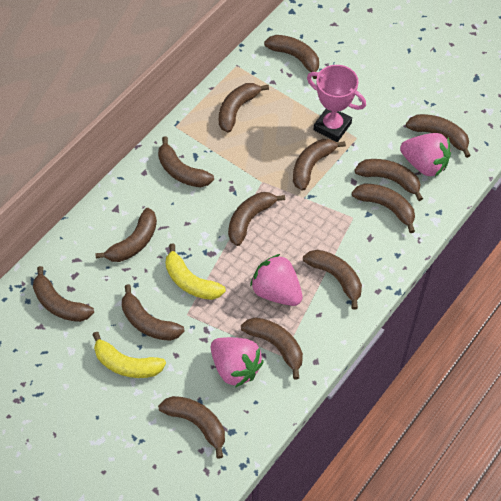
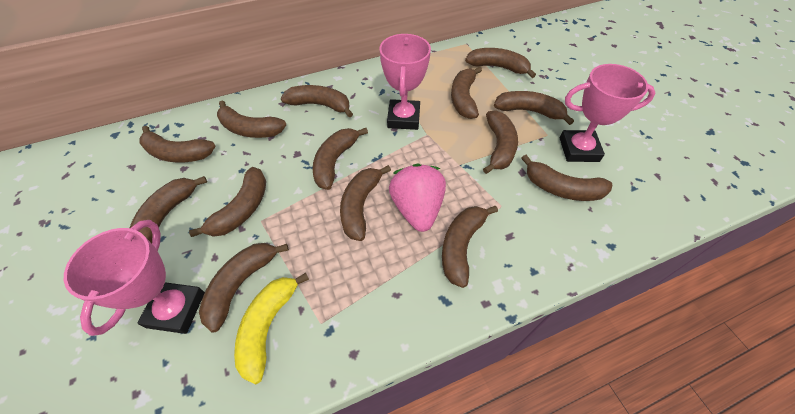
pink strawberry: 3 -> 1
pink trophy: 1 -> 3
yellow banana: 2 -> 1

